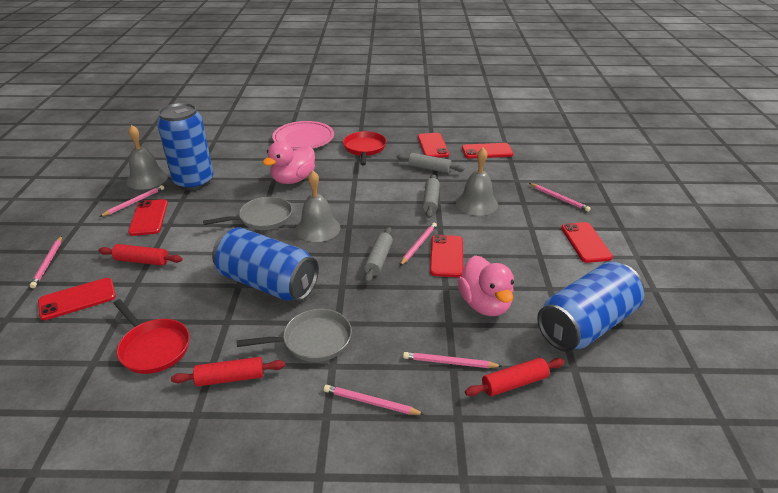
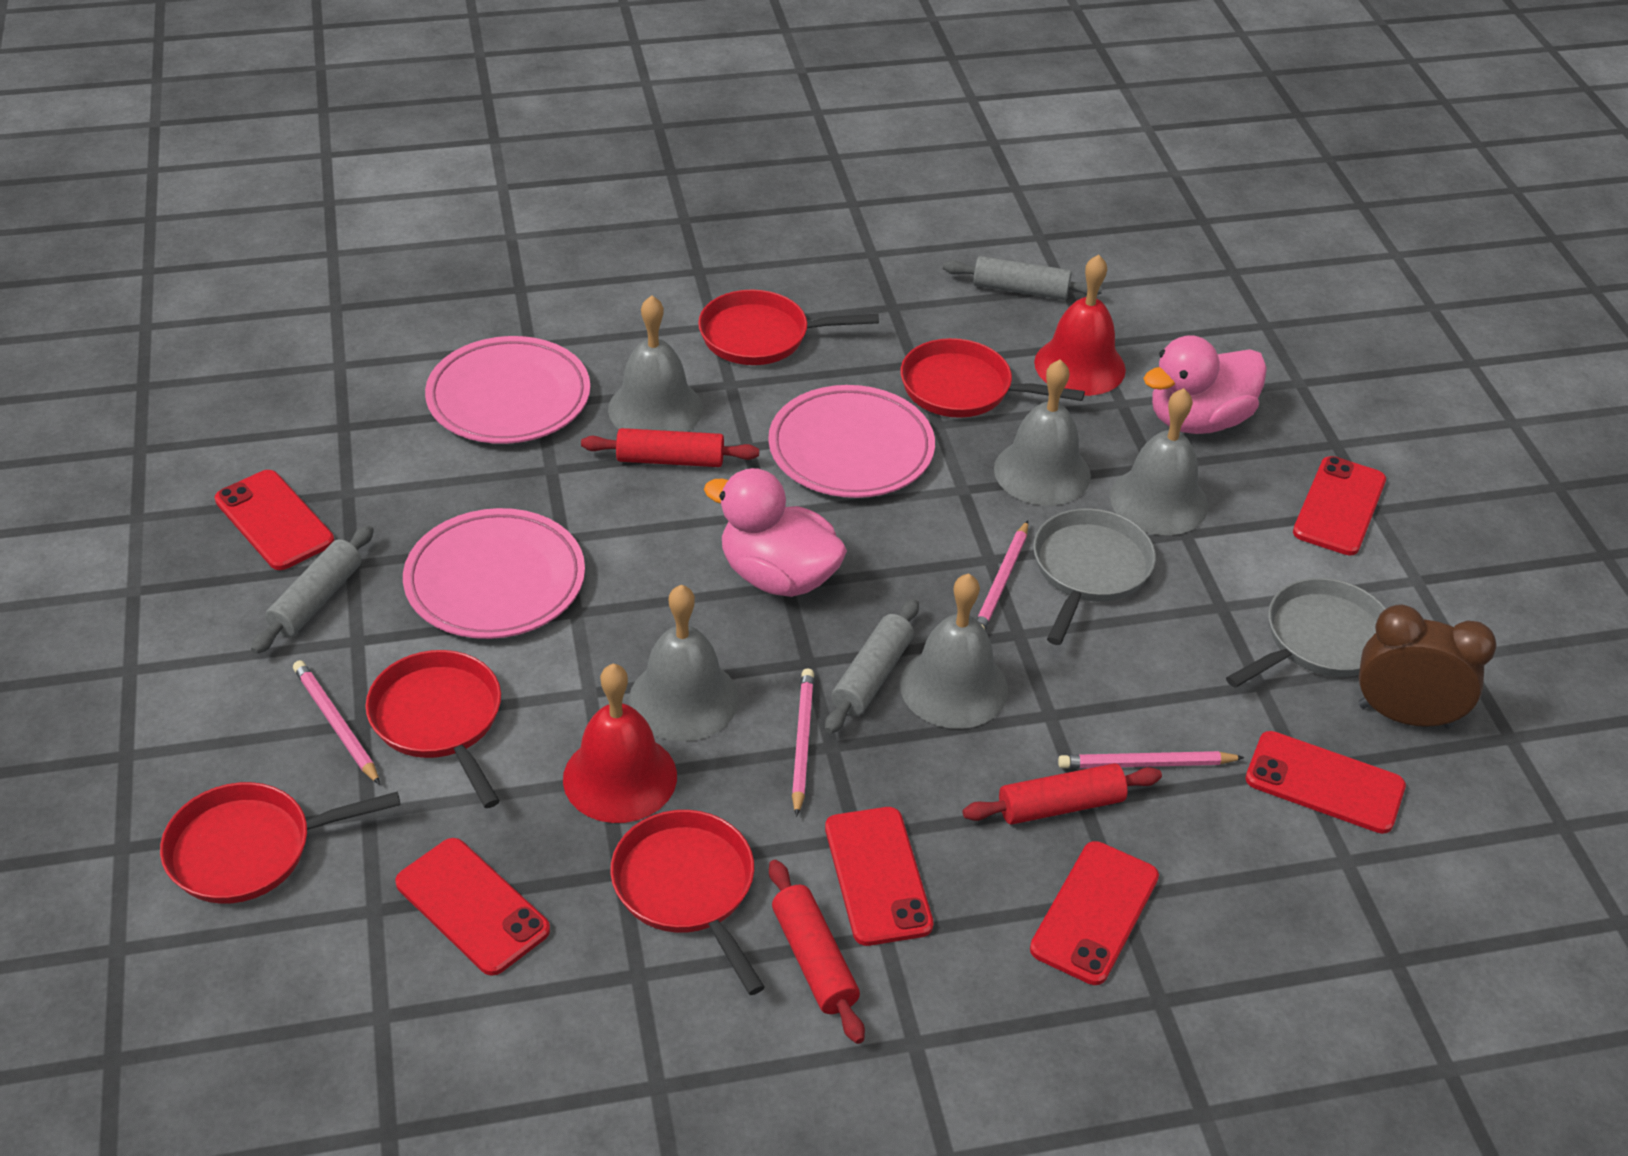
blue can: 3 -> 0
brown clock: 0 -> 1
grey bell: 3 -> 5
pink pencil: 6 -> 4
pink plate: 1 -> 3
red bell: 0 -> 2
red pan: 2 -> 5

